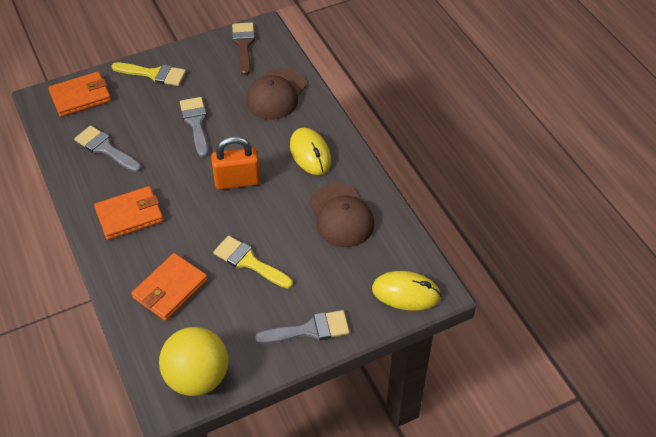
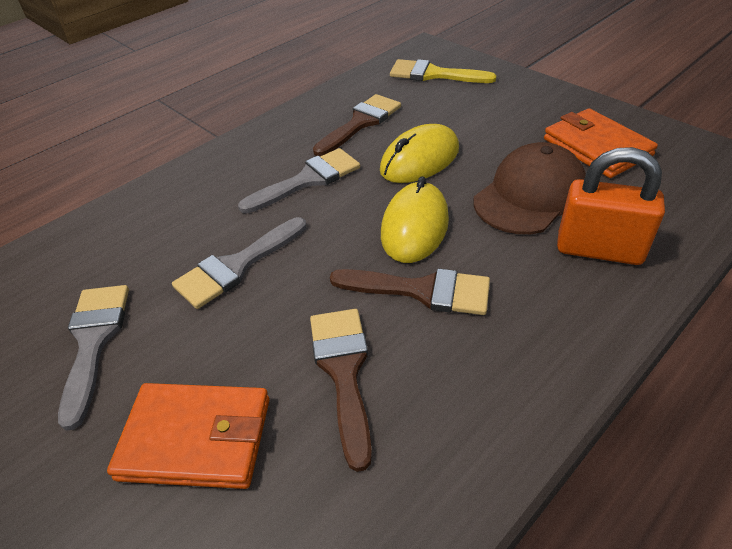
brown brush: 1 -> 3
brown cap: 2 -> 1
orange wallet: 3 -> 2
yellow ball: 1 -> 0
yellow brush: 2 -> 1

